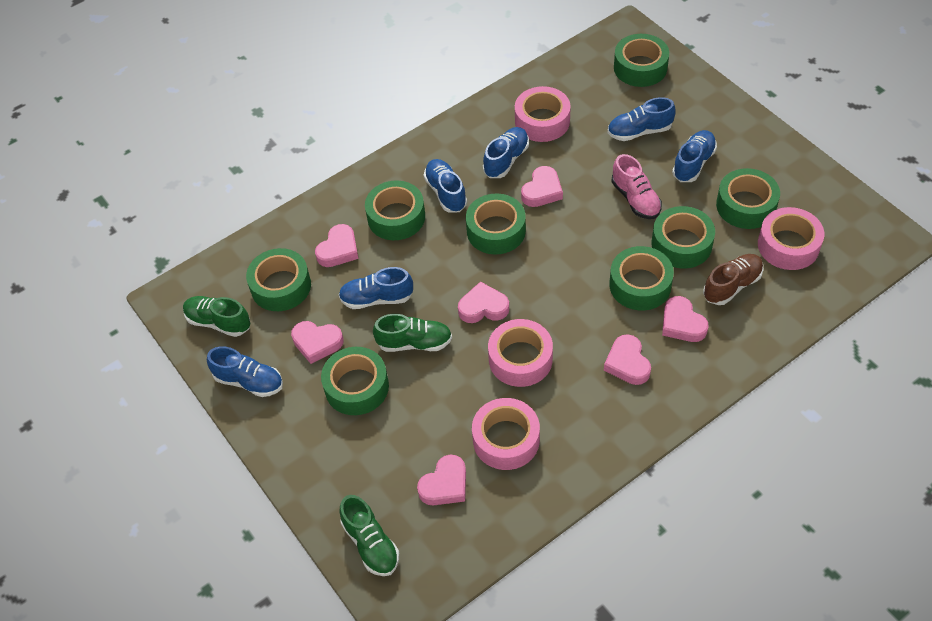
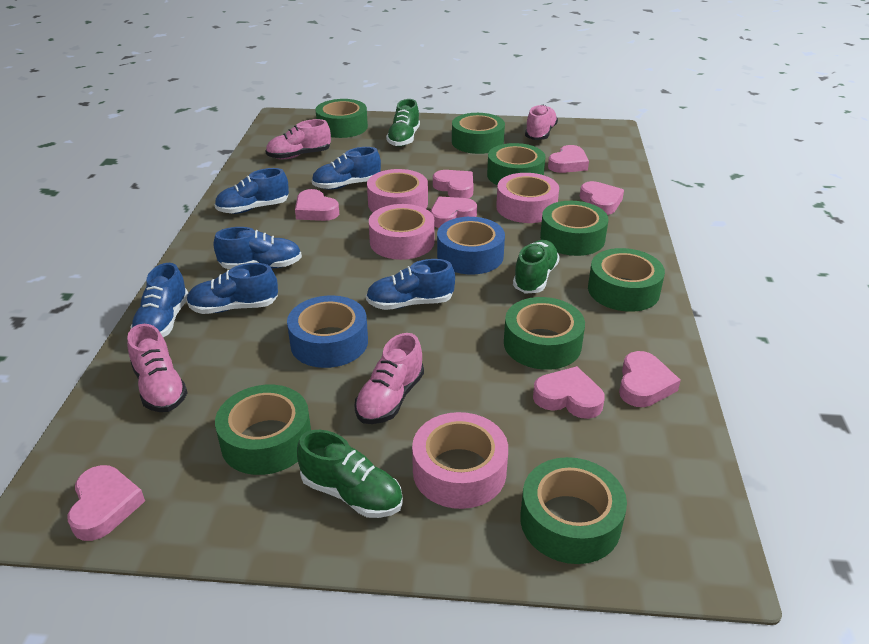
blue tape: 0 -> 2
brown shoe: 1 -> 0
pink heart: 7 -> 8
pink shoe: 1 -> 4

